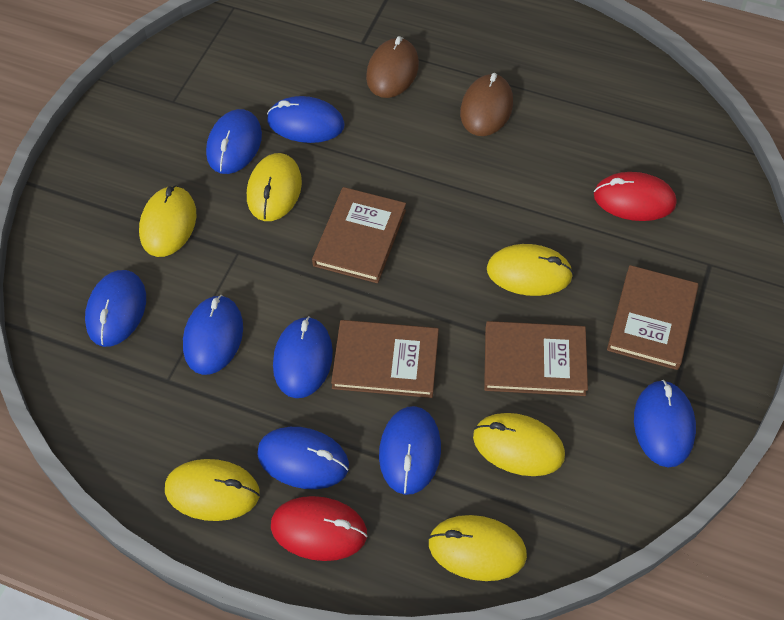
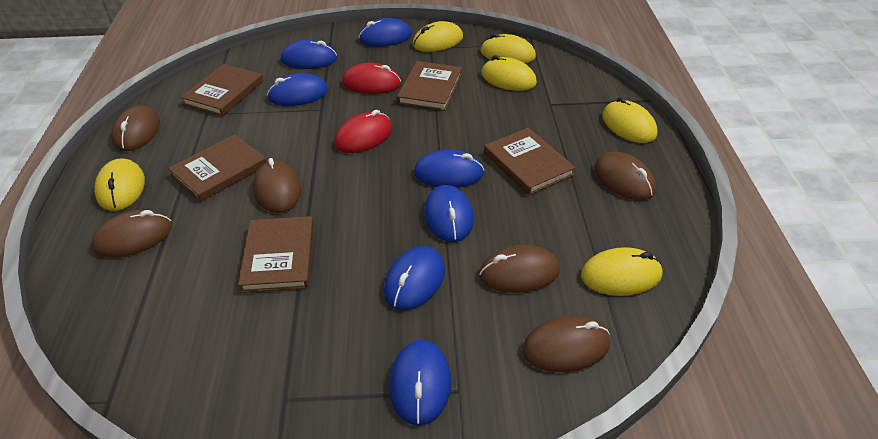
blue mouse: 8 -> 7
brown book: 4 -> 5
brown mouse: 2 -> 6

